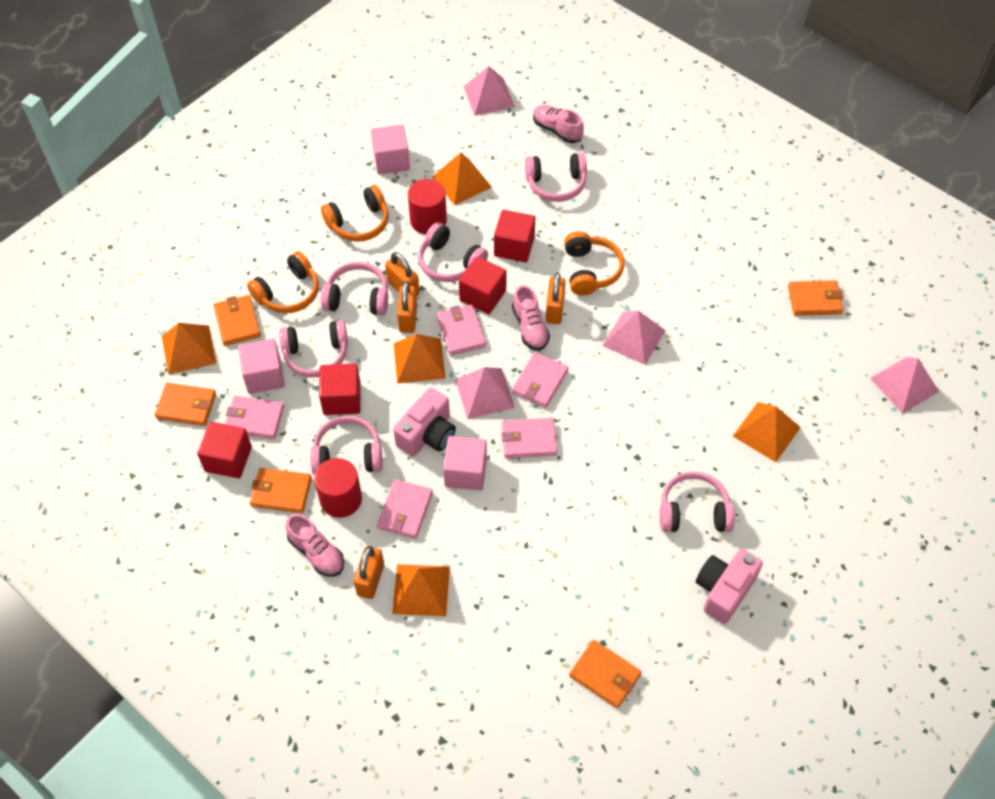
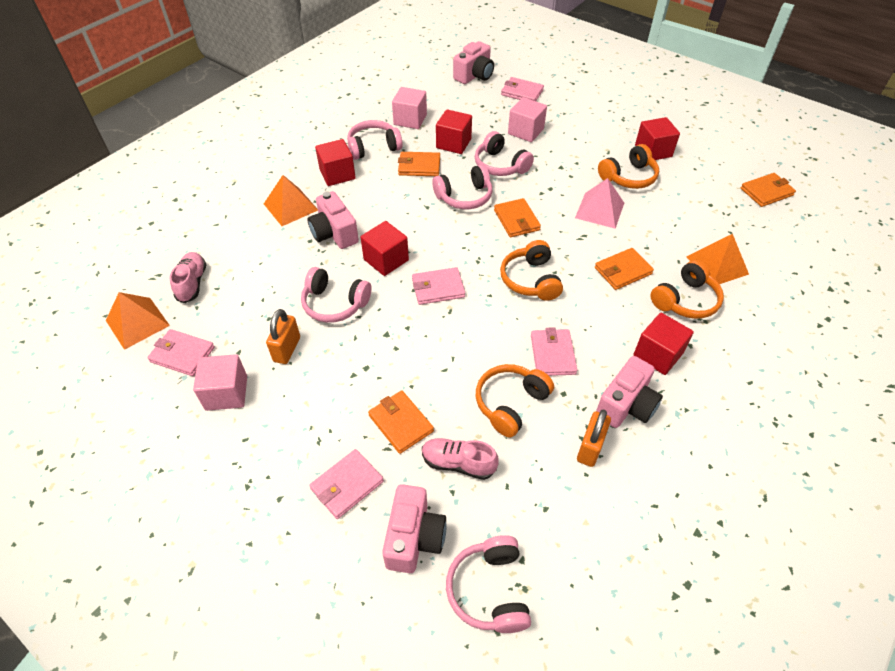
orange headphones: 3 -> 4
orange padlock: 4 -> 2
orange pyramid: 5 -> 3
pink camera: 2 -> 4
pink headphones: 6 -> 5
pink pyramid: 4 -> 1
pink shoe: 3 -> 2
red cube: 4 -> 5
red cylinder: 2 -> 0

